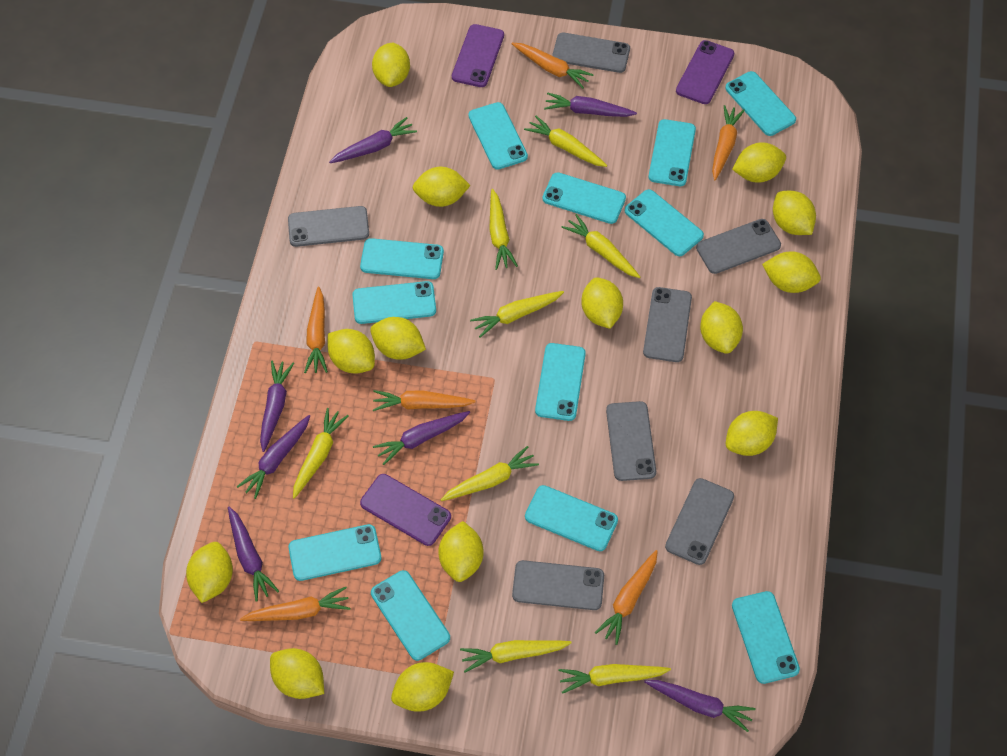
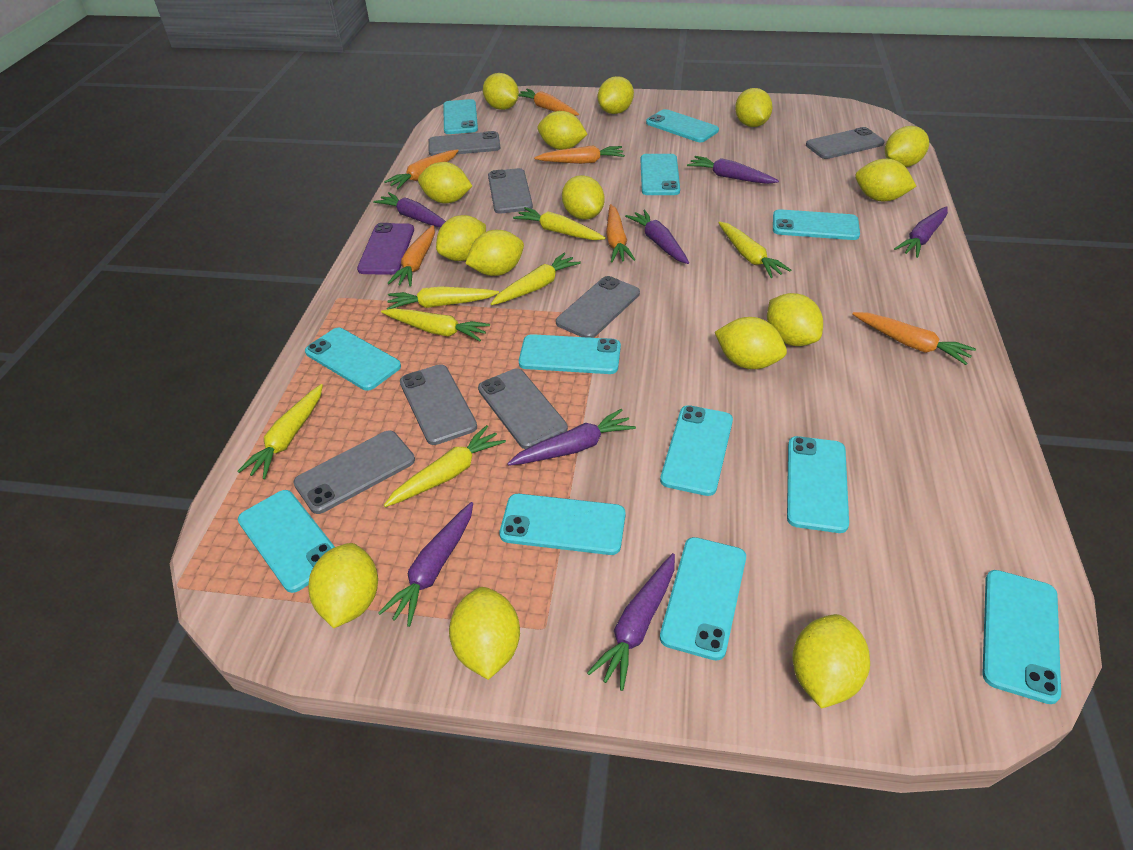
purple phone: 3 -> 1
yellow carrot: 8 -> 7
yellow lemon: 14 -> 15

